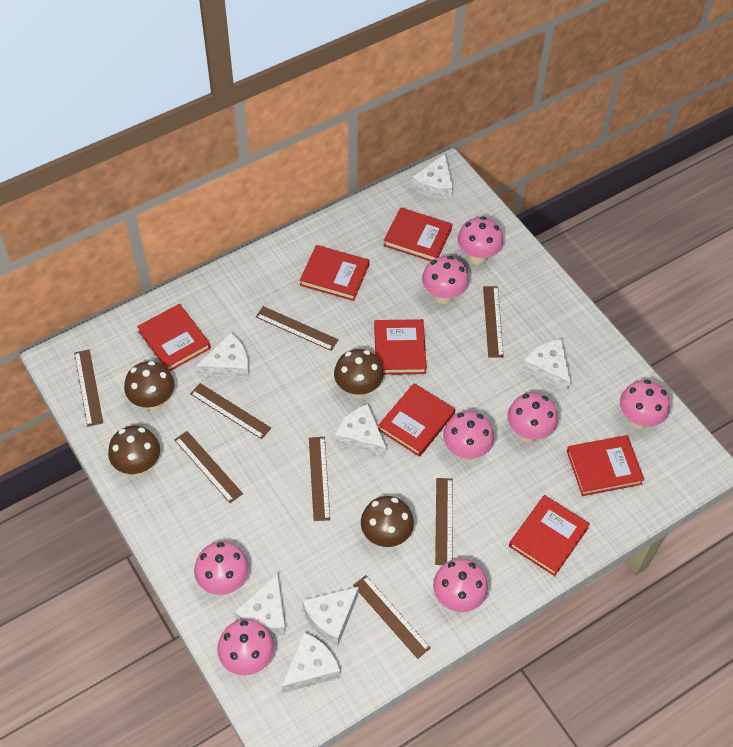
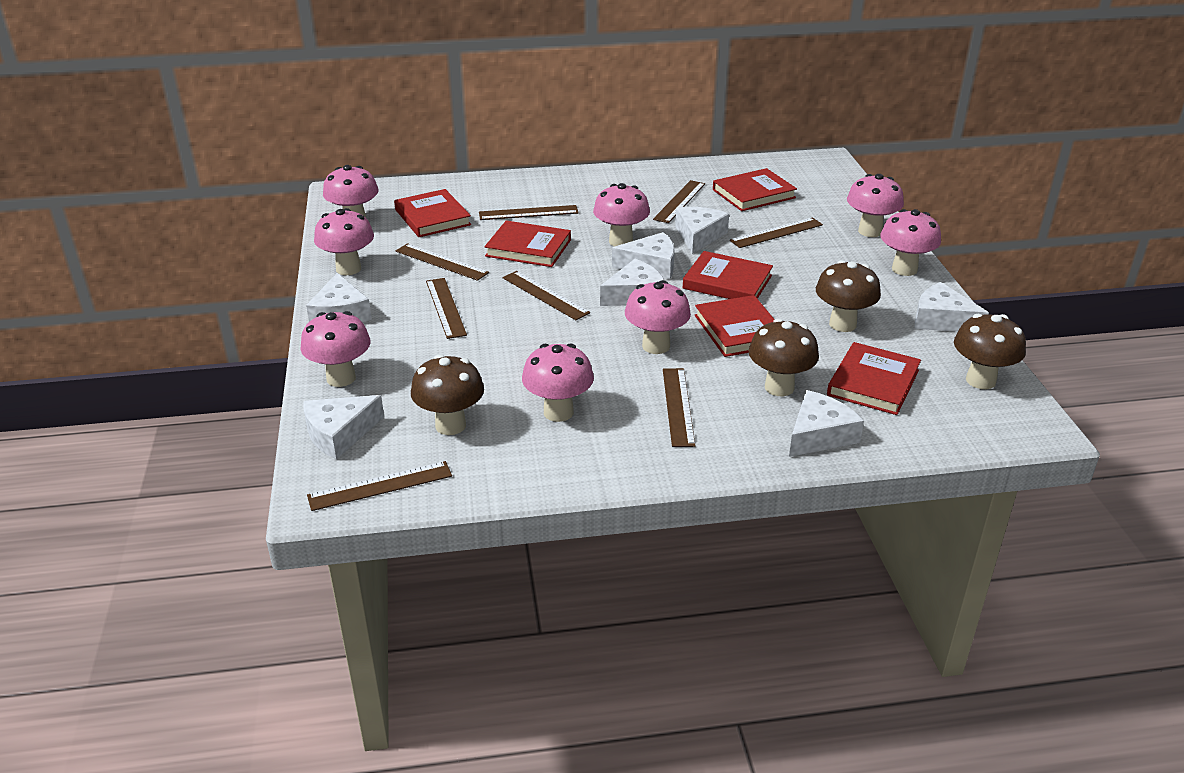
red book: 7 -> 6

